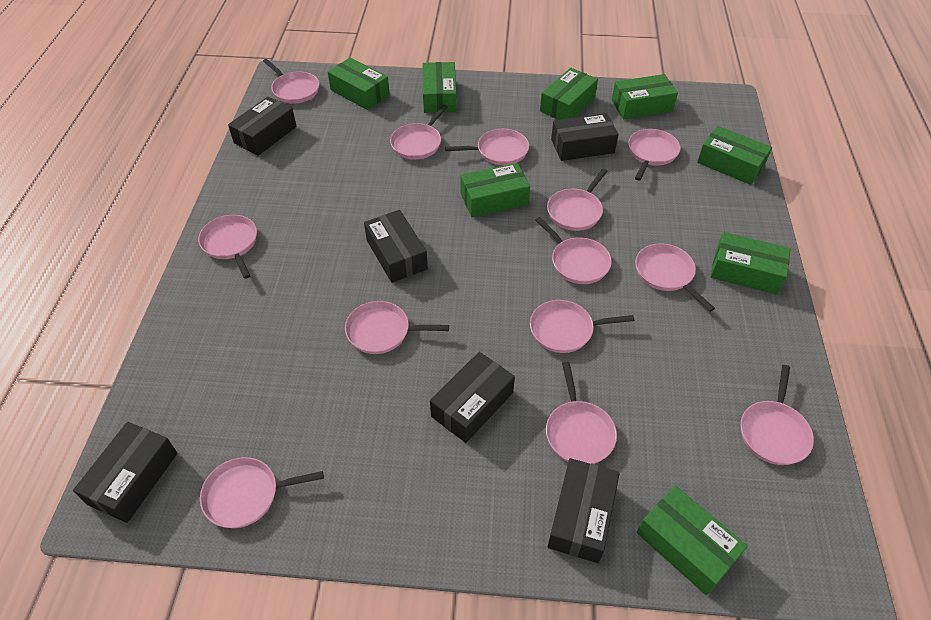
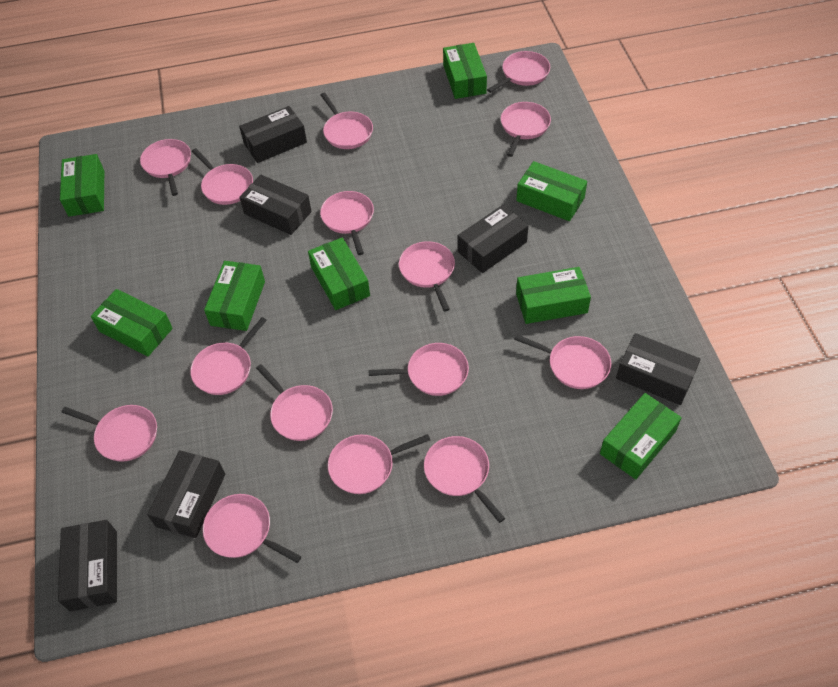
pink pan: 13 -> 15

